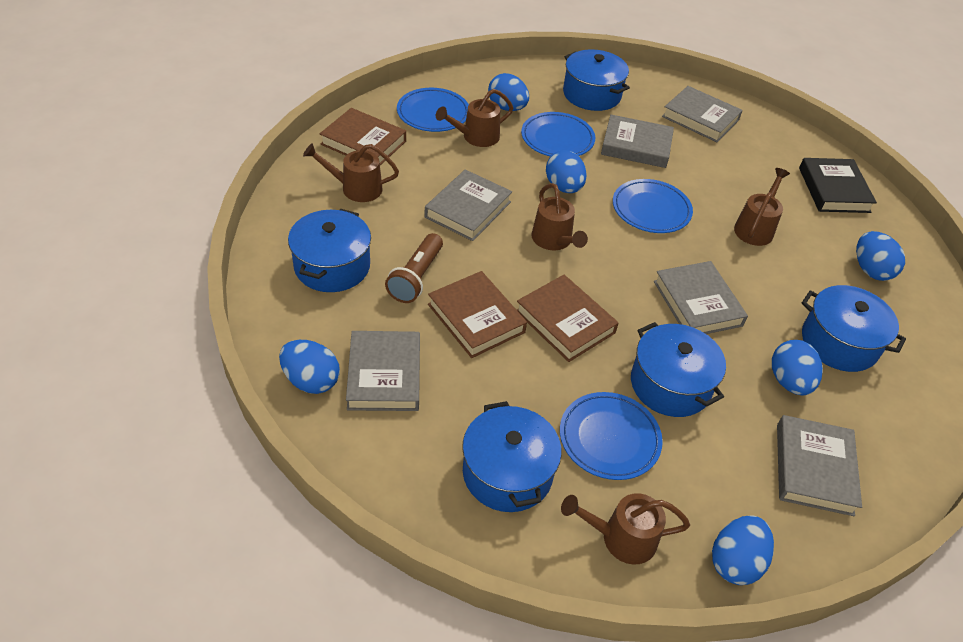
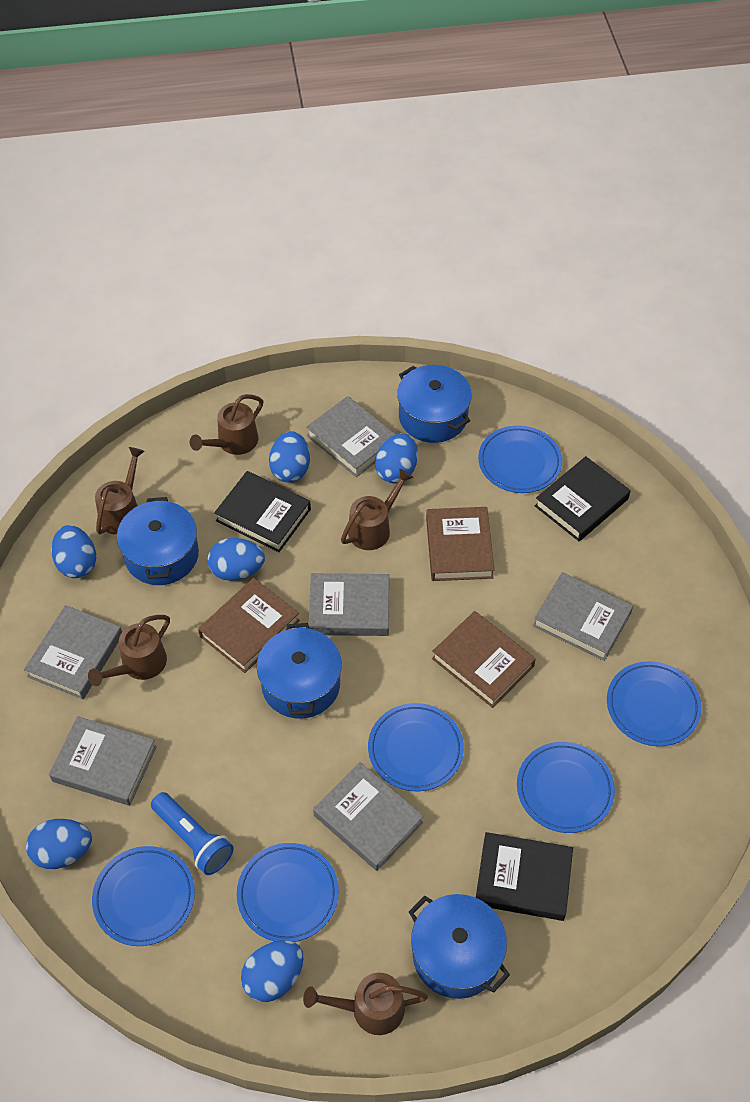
black book: 1 -> 3
blue flashlight: 0 -> 1
blue plate: 4 -> 6
blue pot: 5 -> 4
brown flashlight: 1 -> 0

